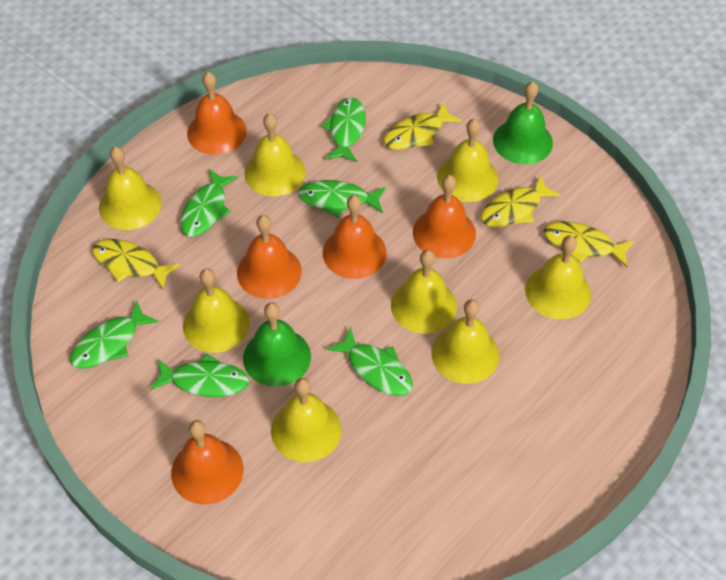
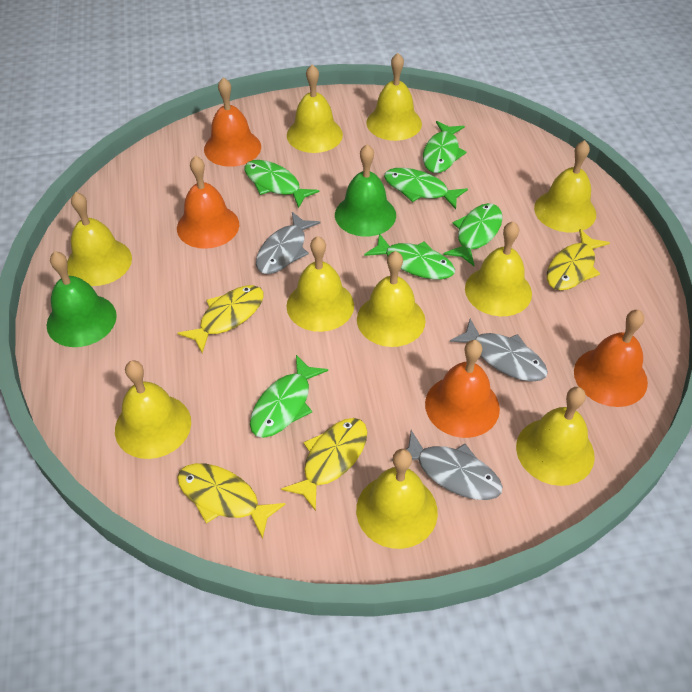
grey fish: 0 -> 3
orange bell: 5 -> 4
yellow bell: 8 -> 10

